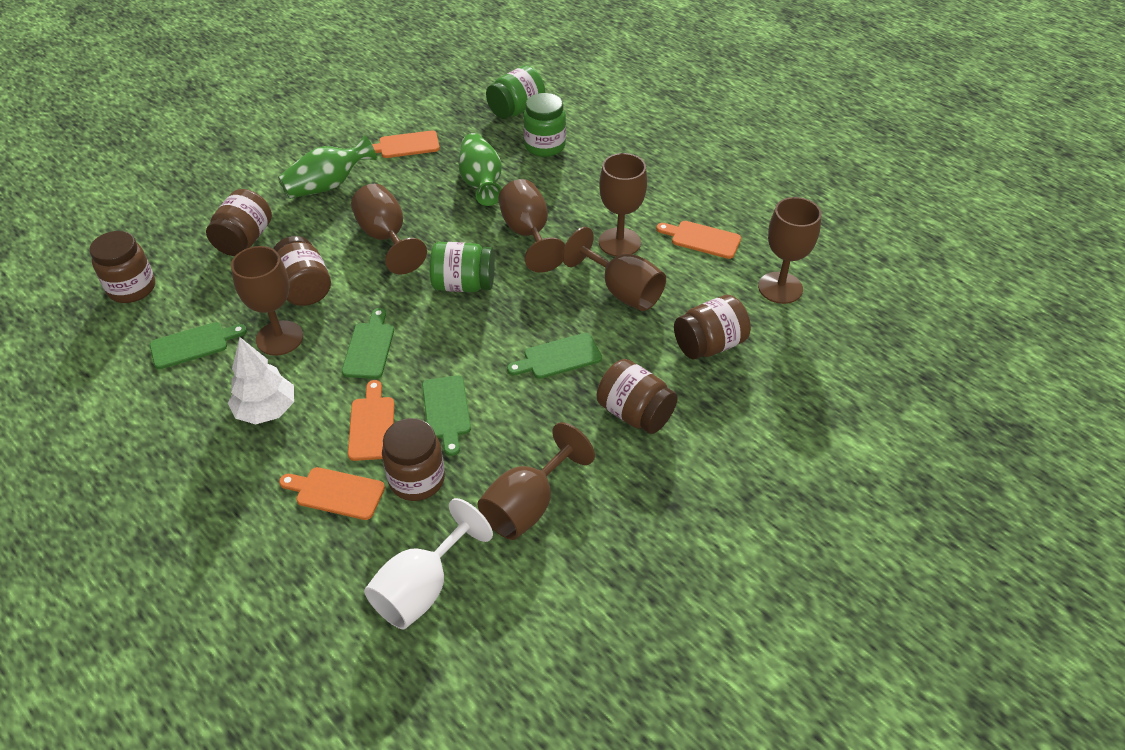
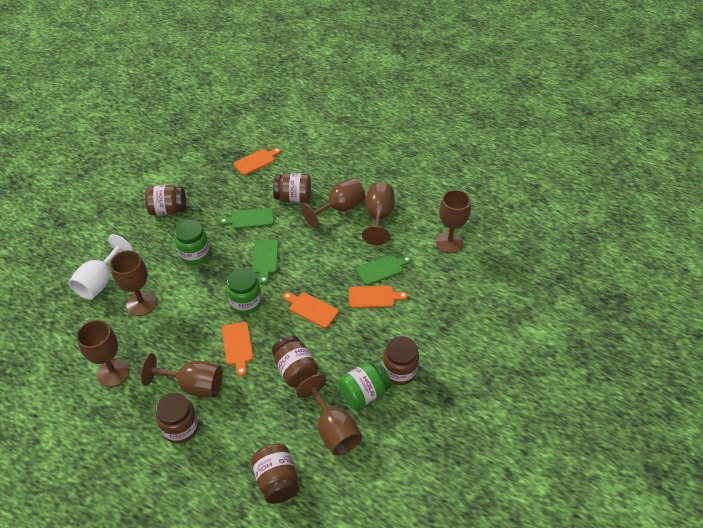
green cutting board: 4 -> 3
green vase: 2 -> 0
white tree: 1 -> 0

